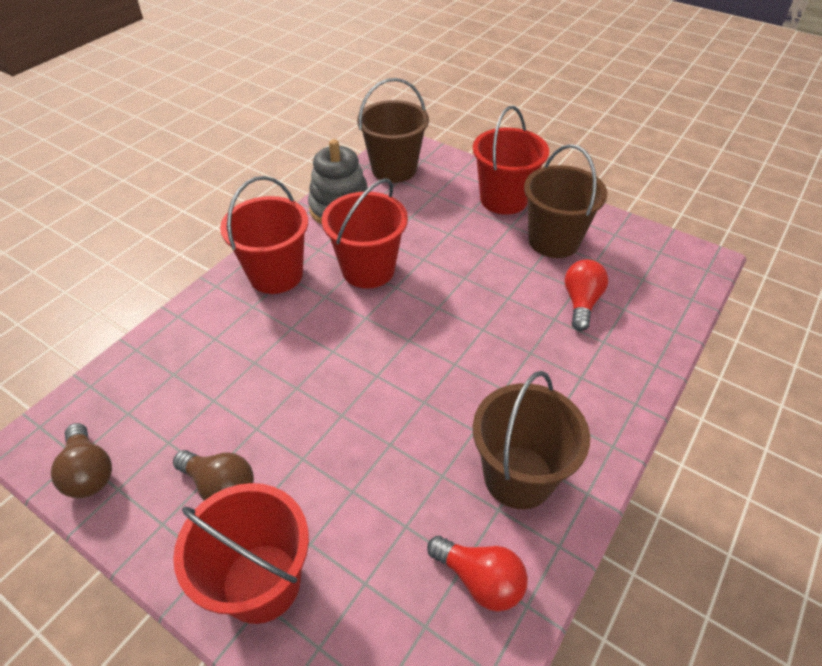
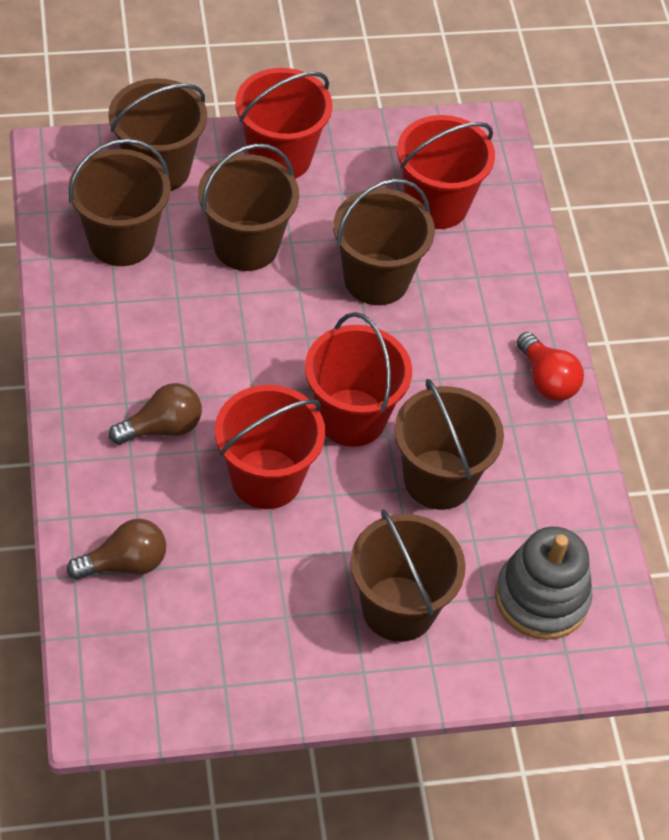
brown bucket: 3 -> 6
red light bulb: 2 -> 1

